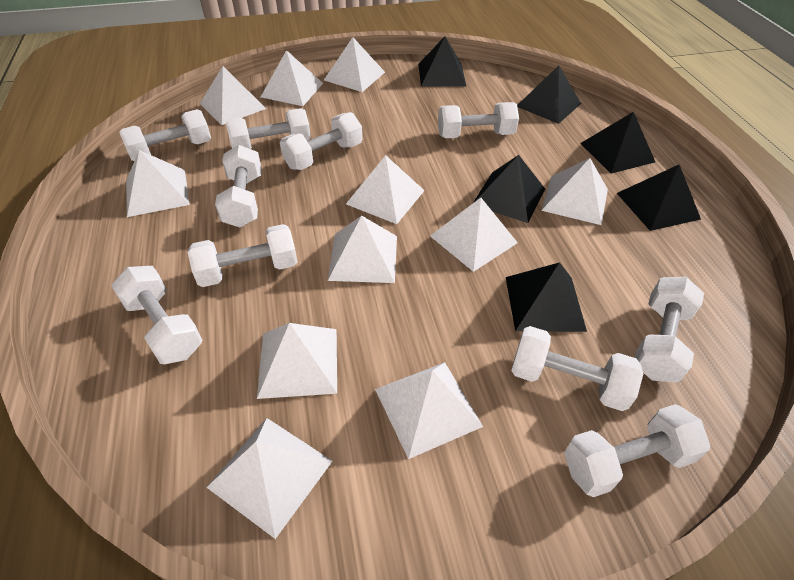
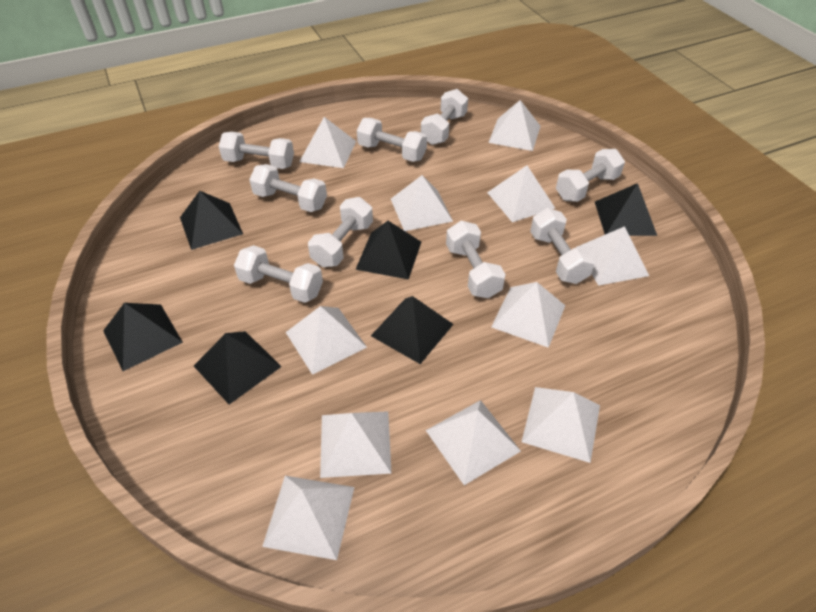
white dumbbell: 10 -> 9

